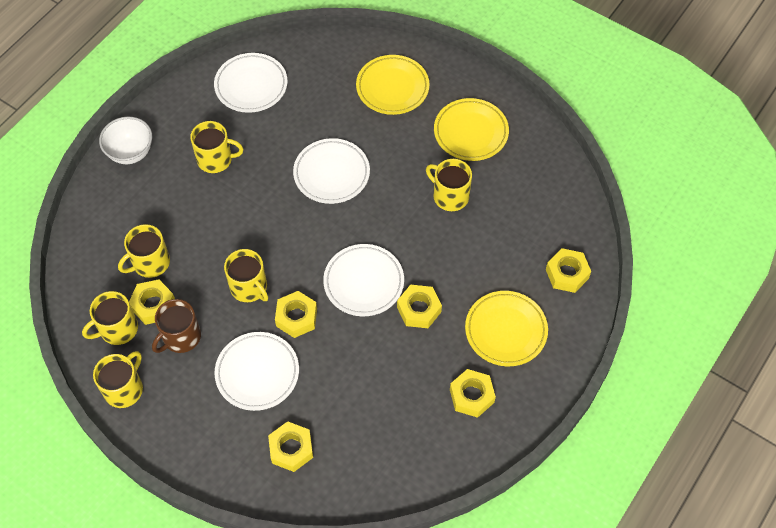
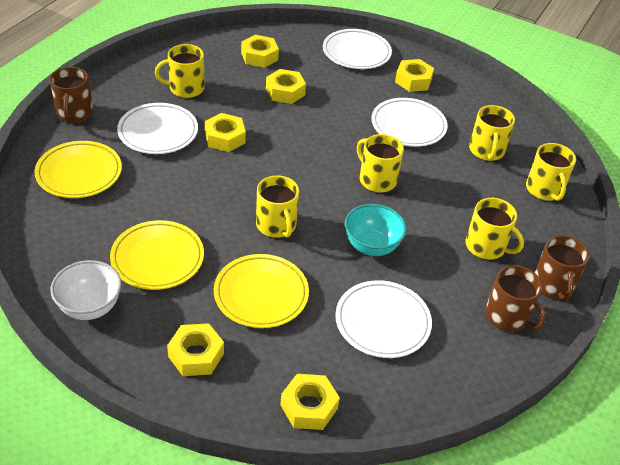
brown mug: 1 -> 3
turquoise bowl: 0 -> 1

